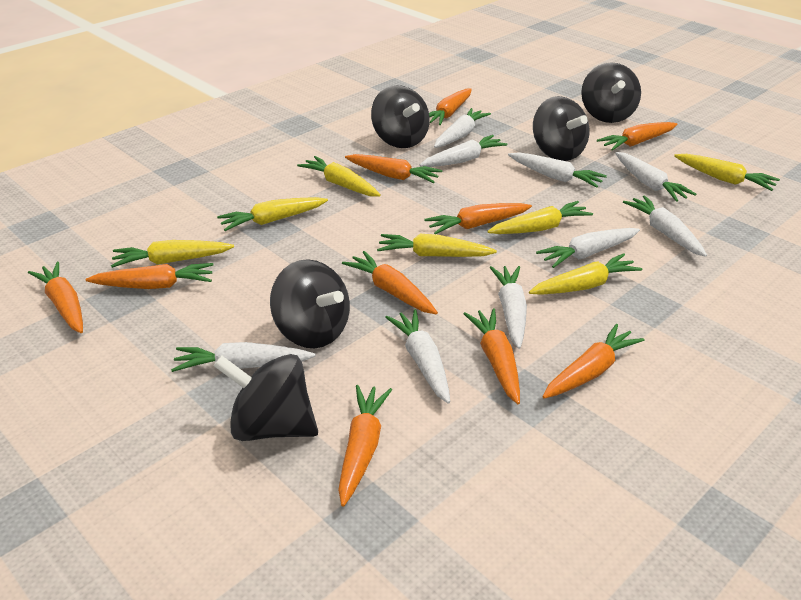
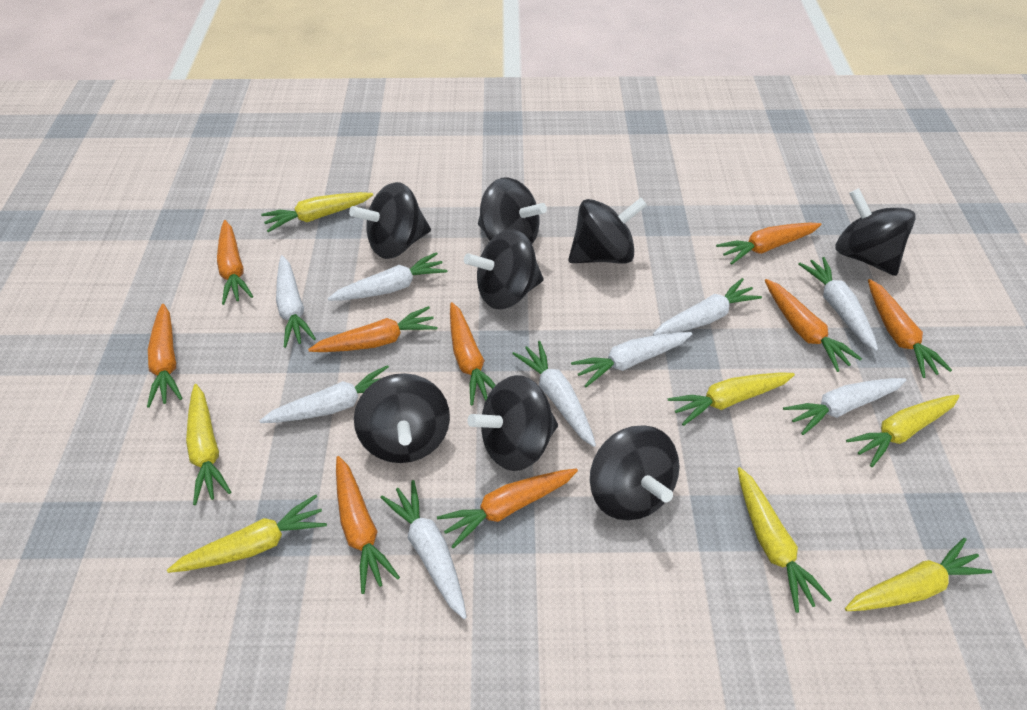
black spinning top: 5 -> 8
orange carrot: 10 -> 9

